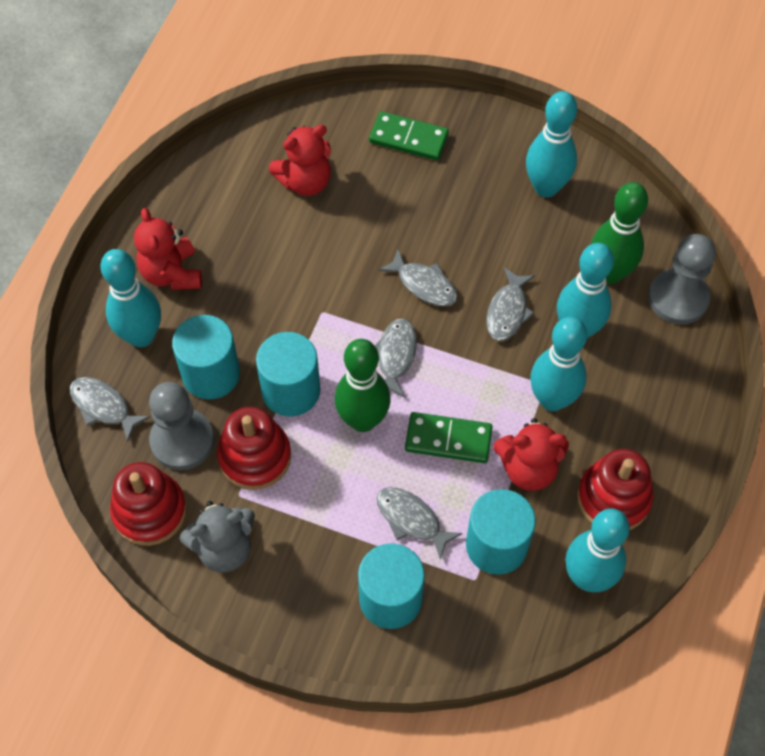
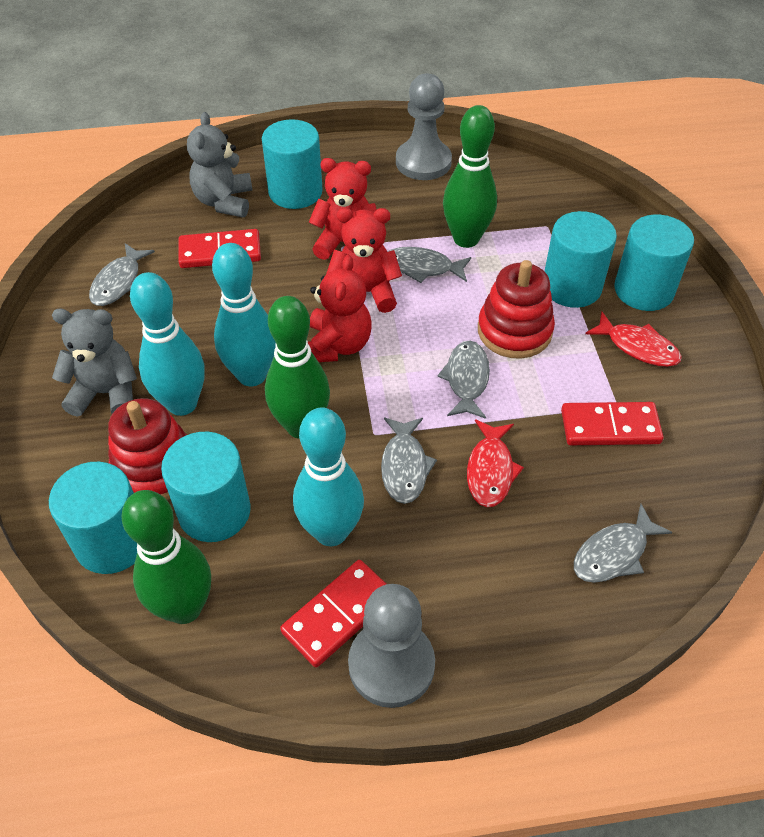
green bowling pin: 2 -> 3
green domino: 2 -> 0
grey teddy bear: 1 -> 2
red domino: 0 -> 3
red fish: 0 -> 2
red stacking toy: 3 -> 2
turquoise bowling pin: 5 -> 3
turquoise cylinder: 4 -> 5

